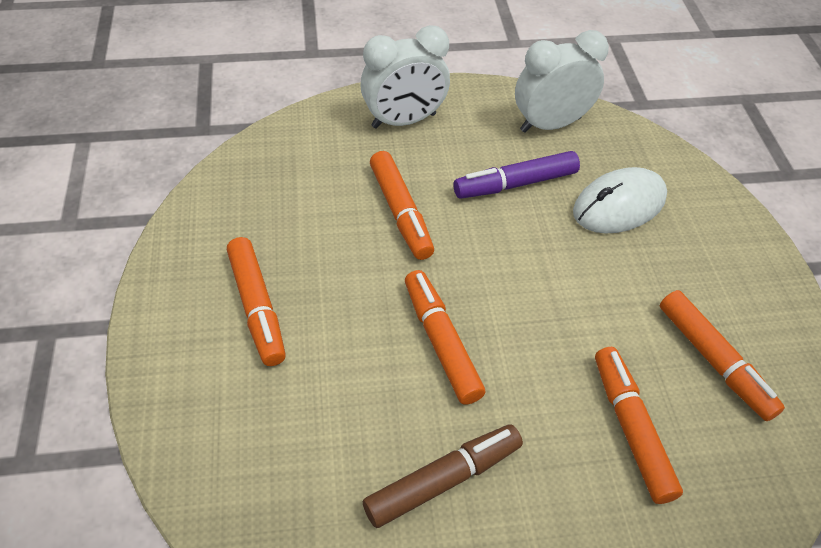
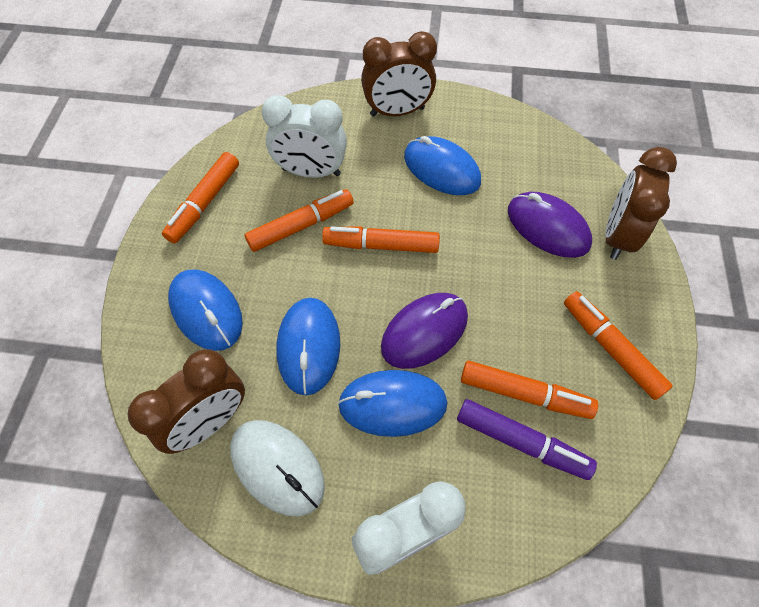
blue mouse: 0 -> 4
brown clock: 0 -> 3
brown marker: 1 -> 0
purple mouse: 0 -> 2

